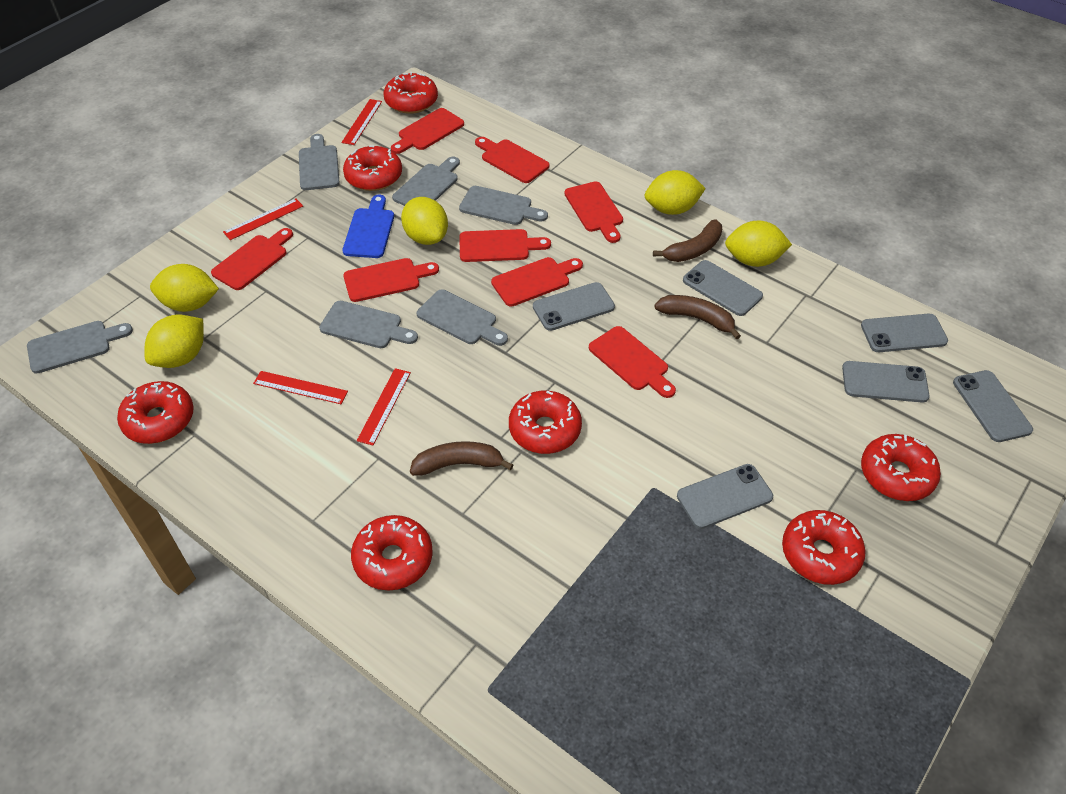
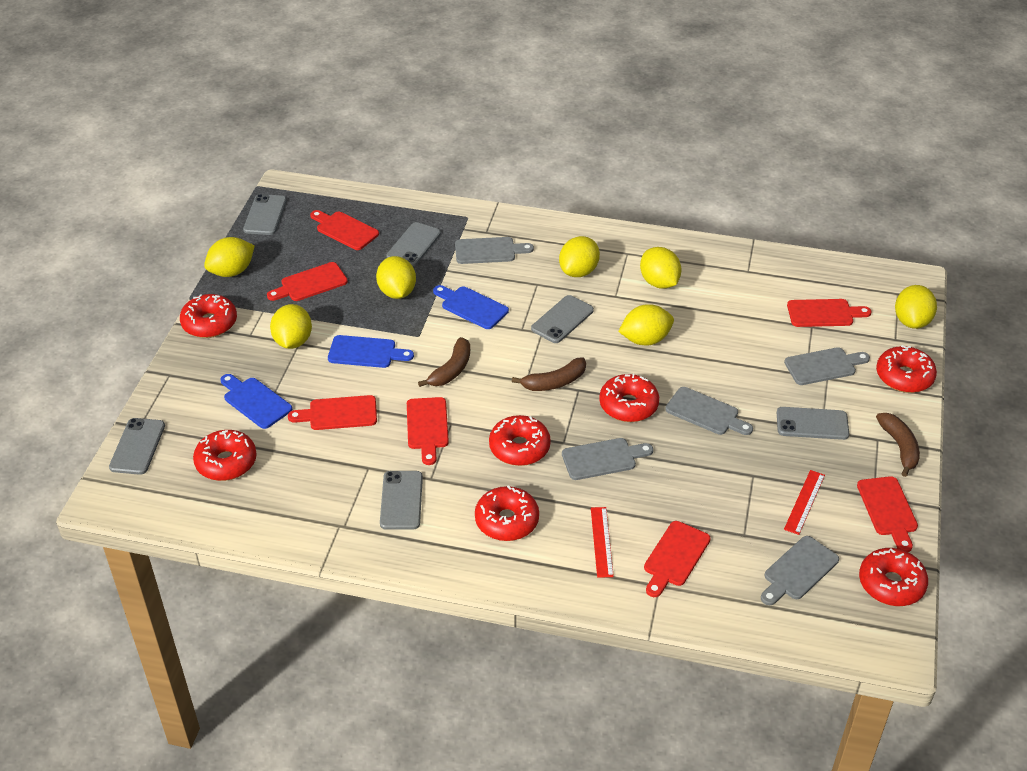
blue cutting board: 1 -> 3
grey cutting board: 6 -> 5
red cutting board: 8 -> 7
red ruler: 4 -> 2
yellow lemon: 5 -> 7

